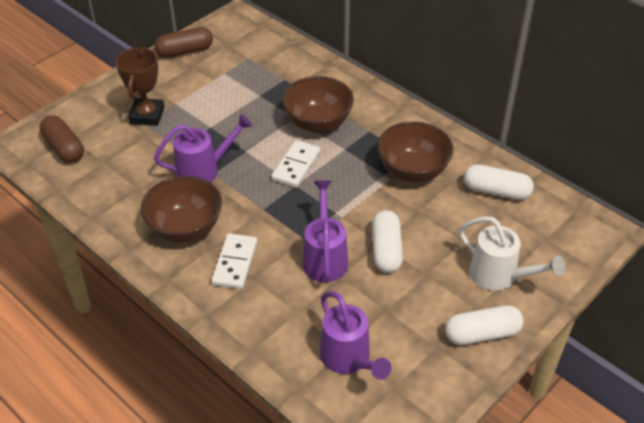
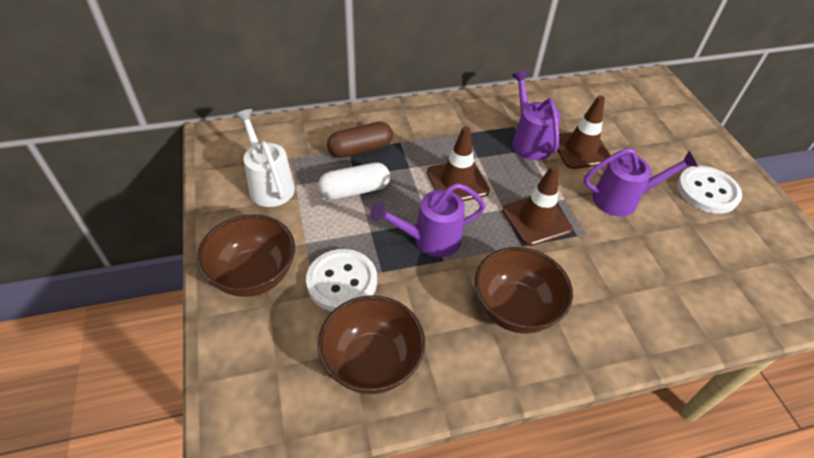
brown capsule: 2 -> 1
brown traffic cone: 0 -> 3
brown trophy: 1 -> 0
white button: 0 -> 2
white capsule: 3 -> 1
white domino: 2 -> 0

